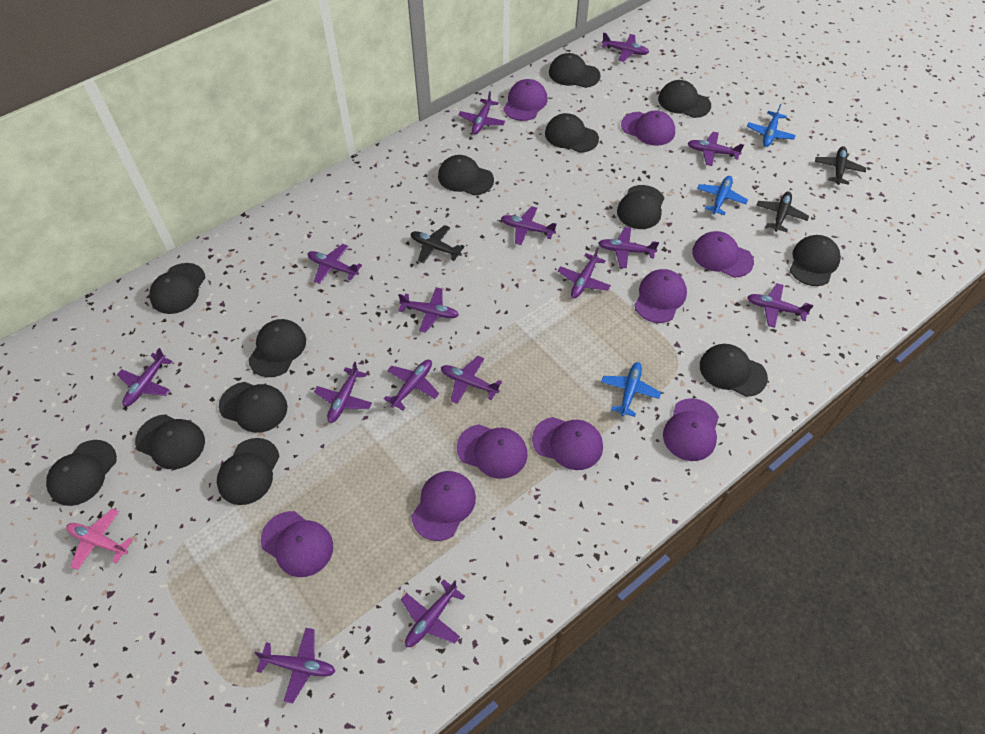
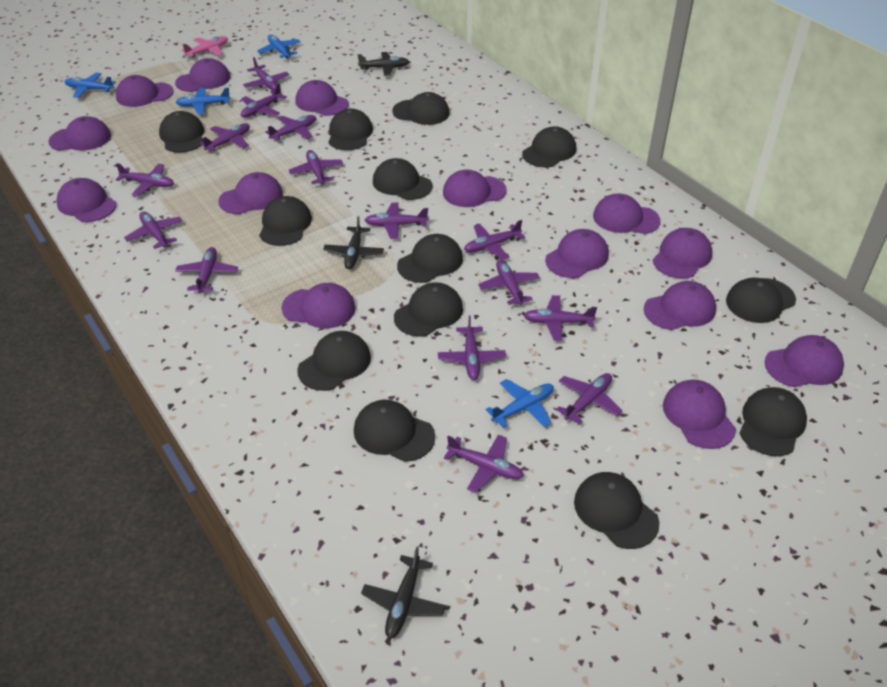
blue plane: 3 -> 4
purple cap: 9 -> 14

